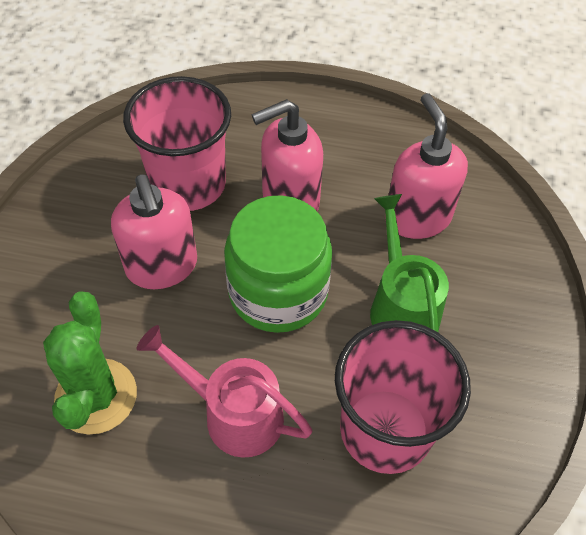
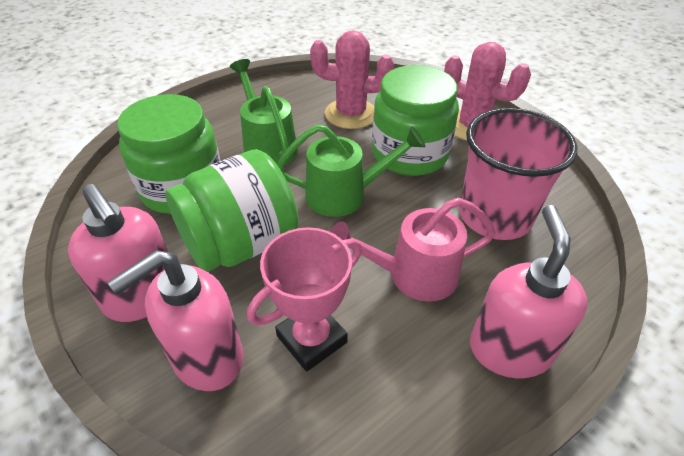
green cactus: 1 -> 0
green jar: 1 -> 3
green watering can: 1 -> 2
pink cactus: 0 -> 2
pink cup: 2 -> 1
pink trophy: 0 -> 1

